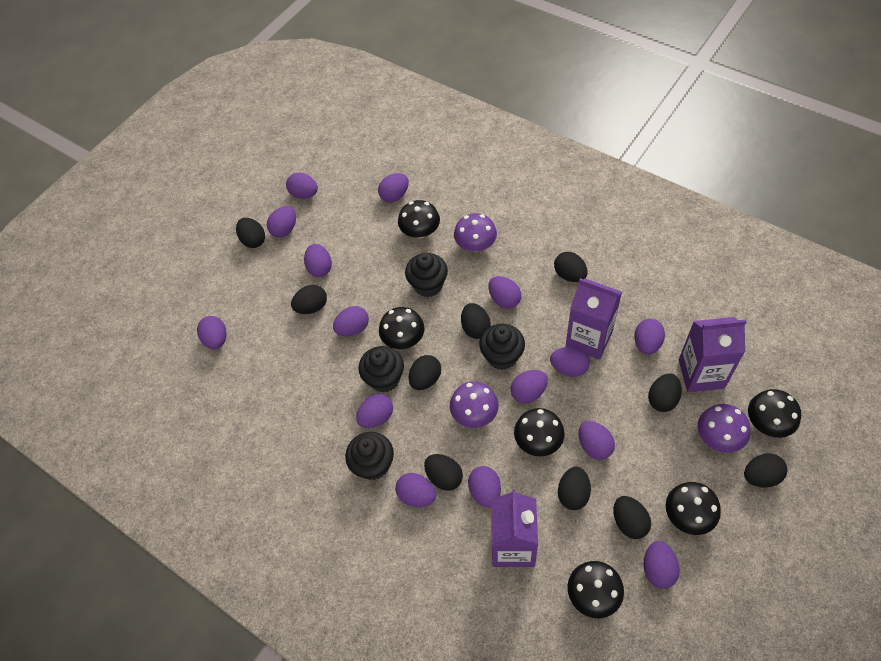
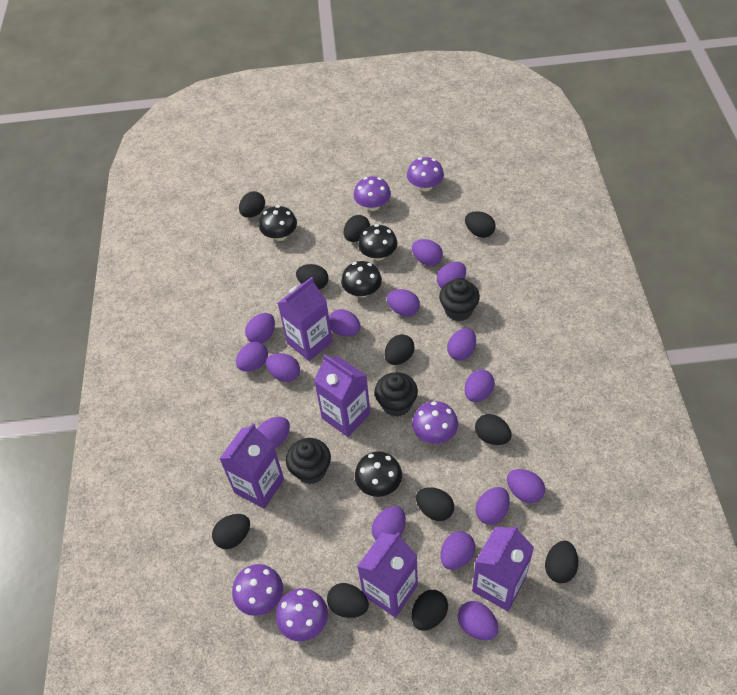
black cupcake: 4 -> 3
black egg: 10 -> 11
black mushroom: 6 -> 4
purple carton: 3 -> 5
purple mushroom: 3 -> 5

